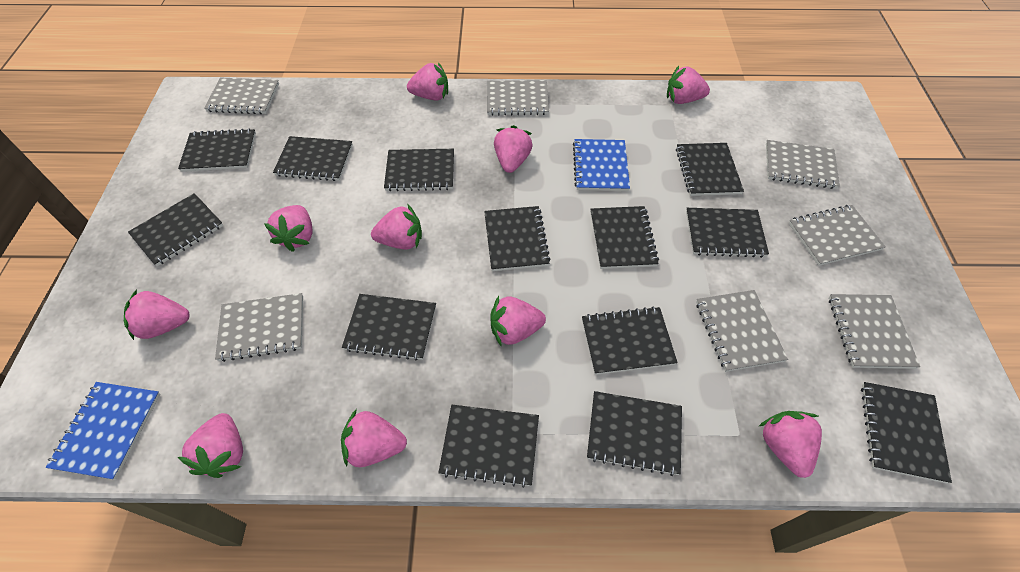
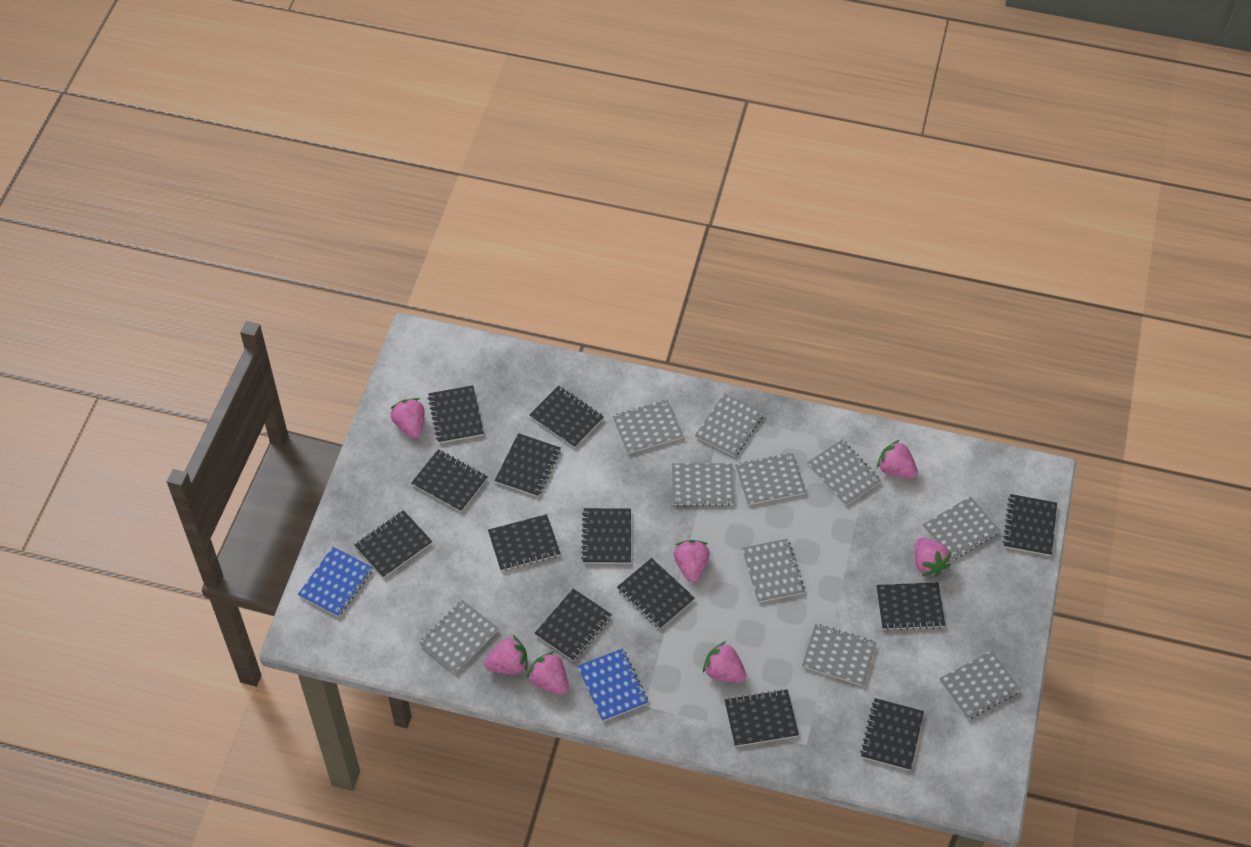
grey notebook: 7 -> 10
pink strawberry: 10 -> 7

